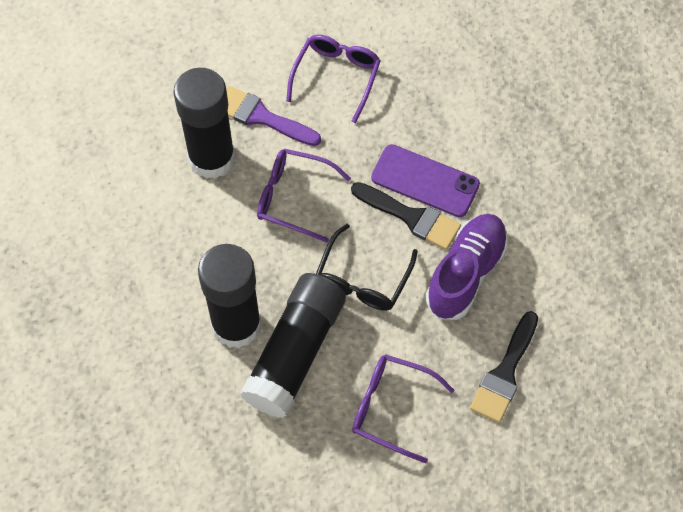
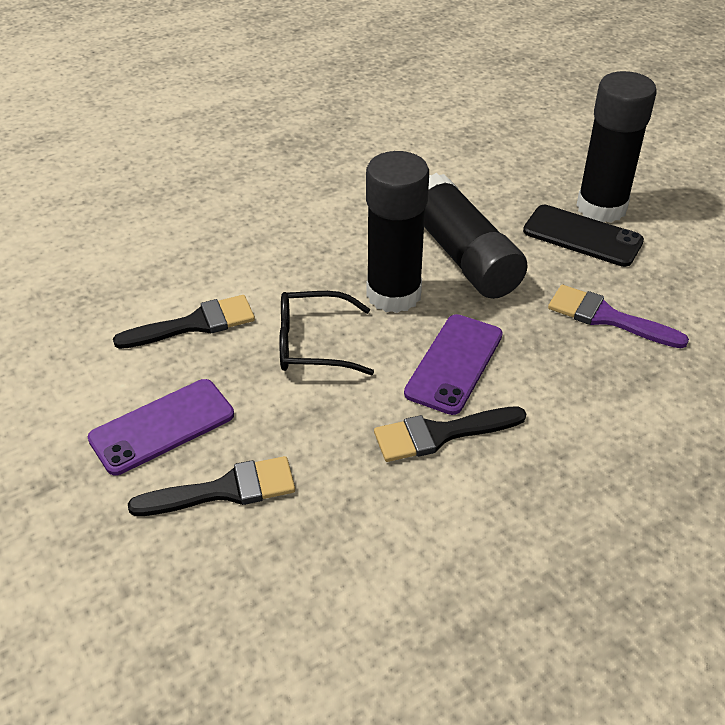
black brush: 2 -> 3
black phone: 0 -> 1
purple glasses: 3 -> 0
purple phone: 1 -> 2
purple shoe: 1 -> 0

